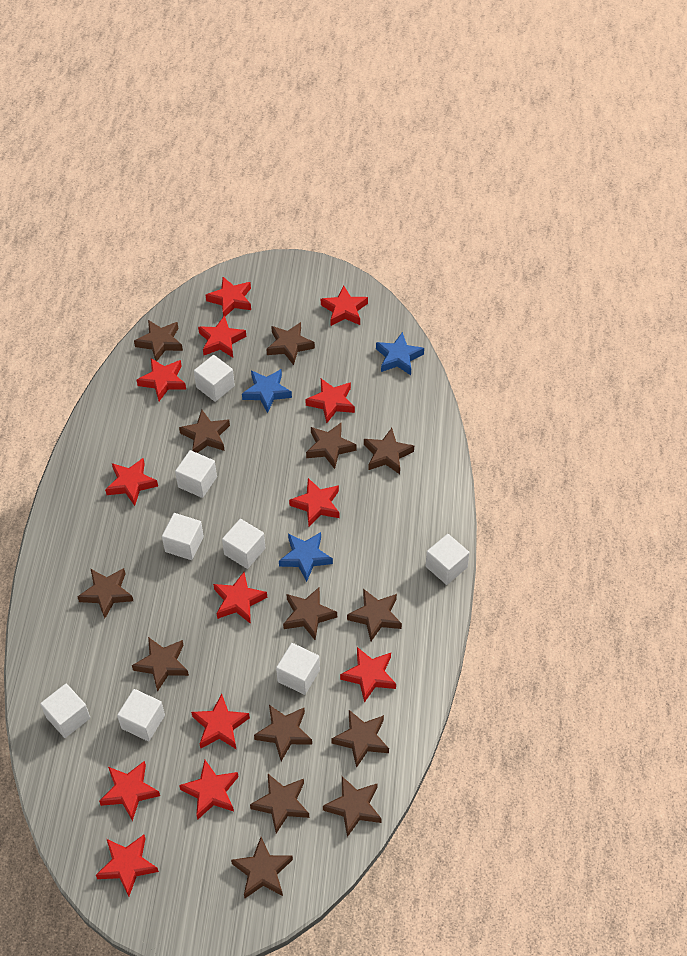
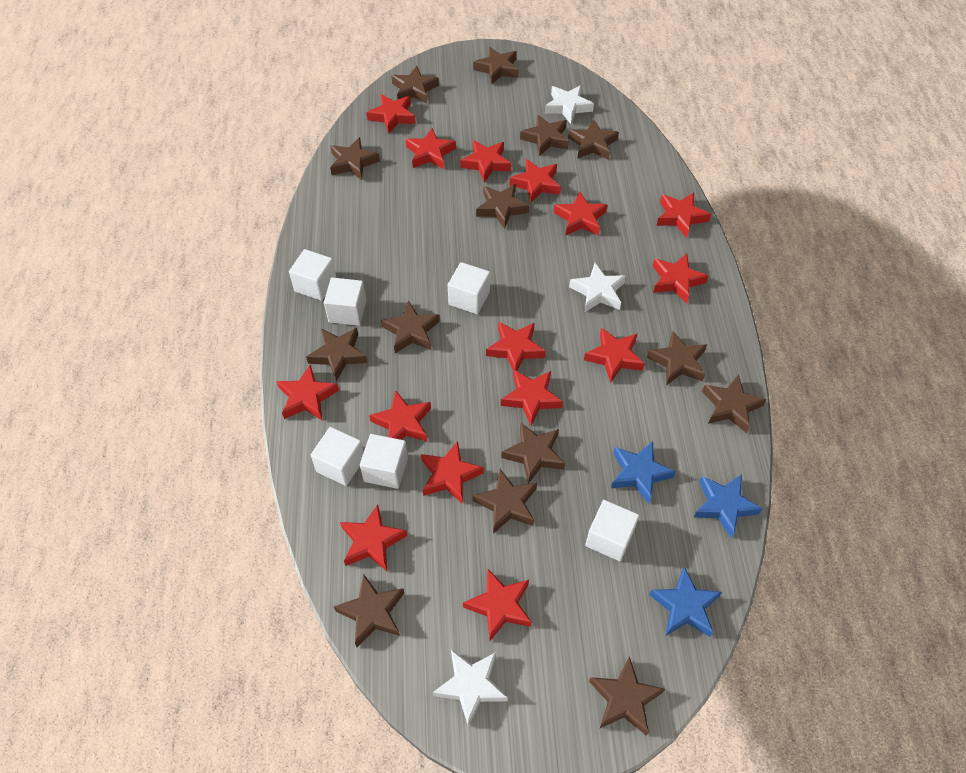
red star: 13 -> 15
white cube: 8 -> 6
white star: 0 -> 3

